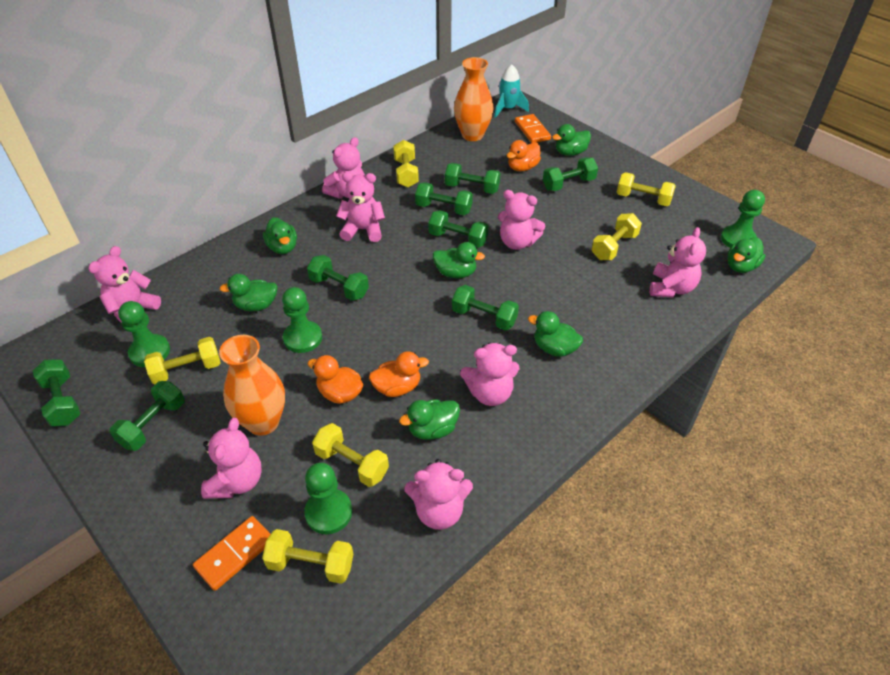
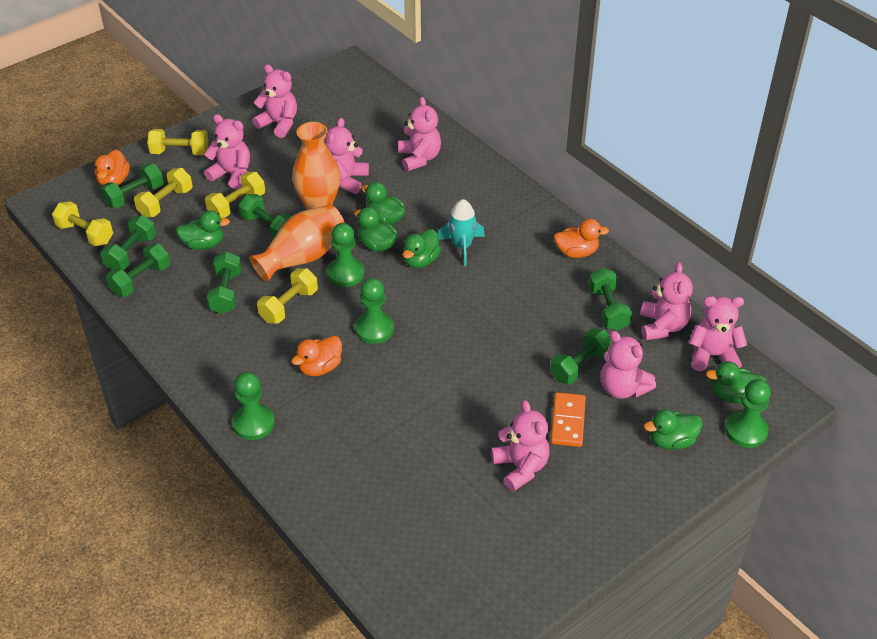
green duck: 7 -> 6
green dumbbell: 8 -> 7
orange domino: 2 -> 1
yellow dumbbell: 6 -> 5

